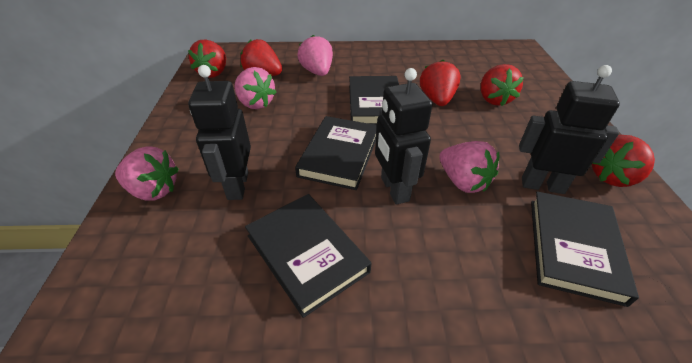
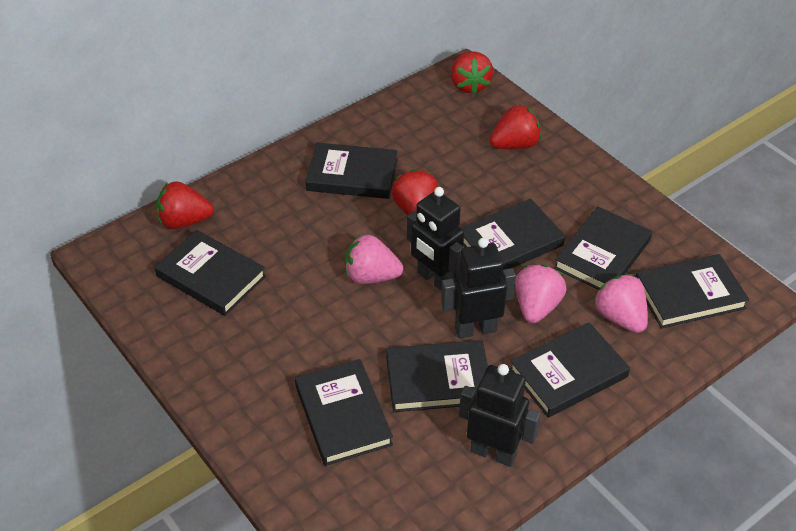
black book: 4 -> 8
pink strawberry: 4 -> 3
red strawberry: 5 -> 4

